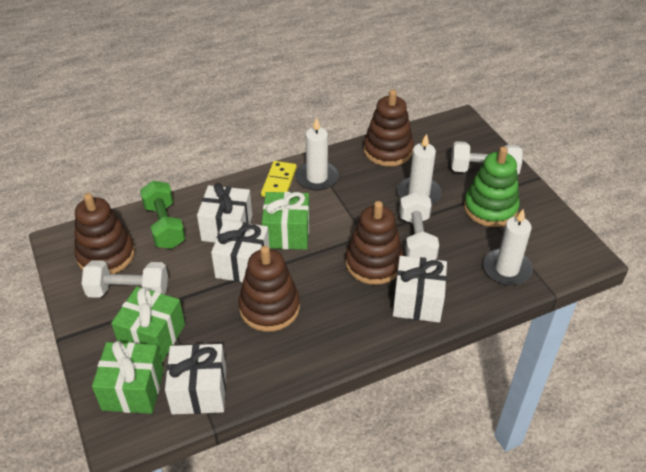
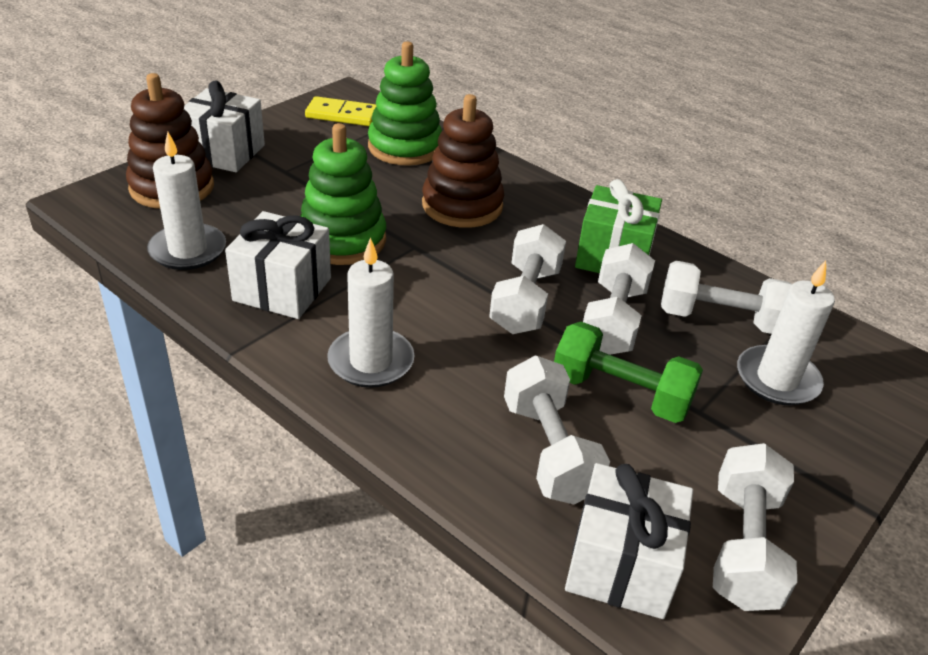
brown stacking toy: 4 -> 2
green gift: 3 -> 1
green stacking toy: 1 -> 2
white dumbbell: 3 -> 5
white gift: 4 -> 3

